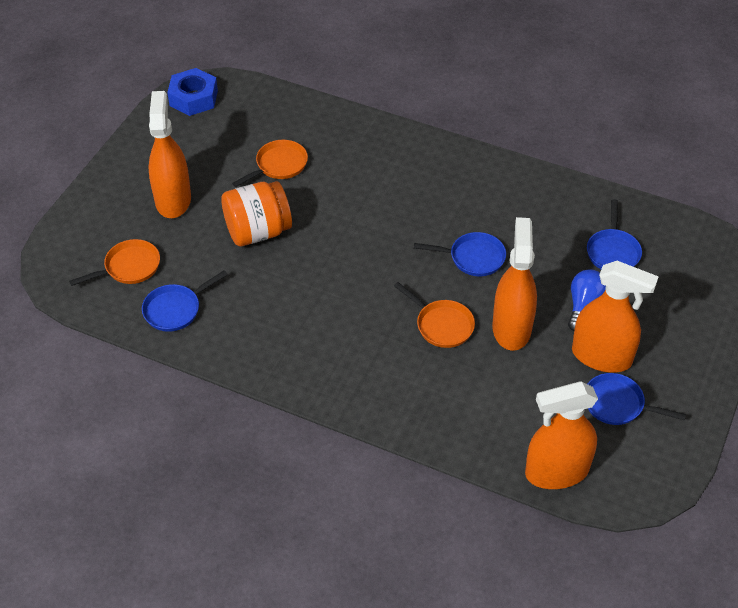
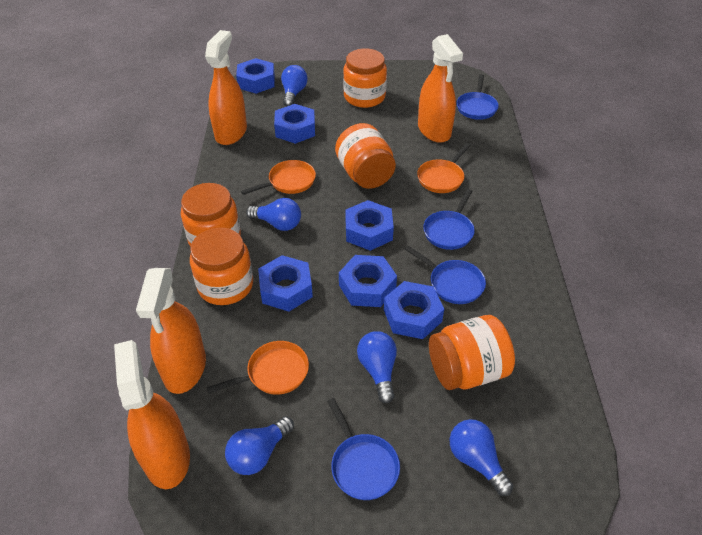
blue light bulb: 1 -> 5
blue nut: 1 -> 6
orange jar: 1 -> 5

